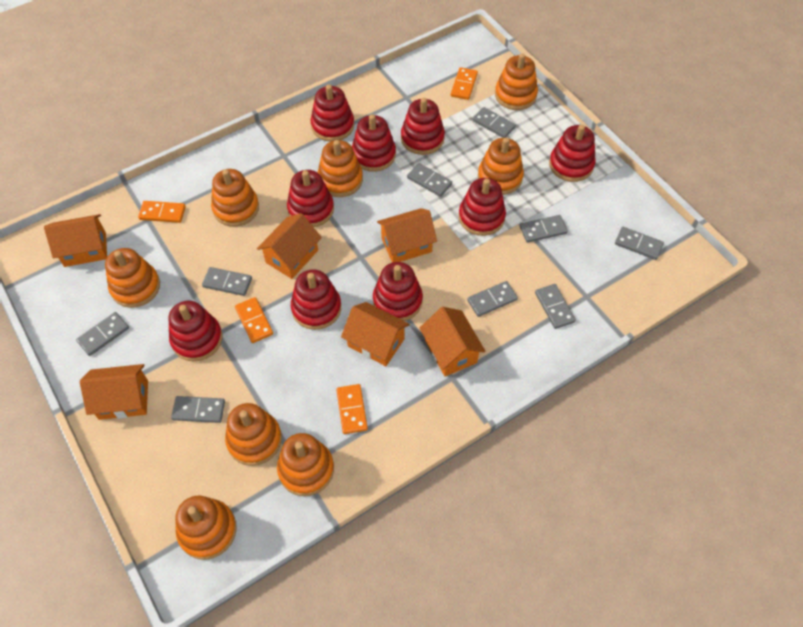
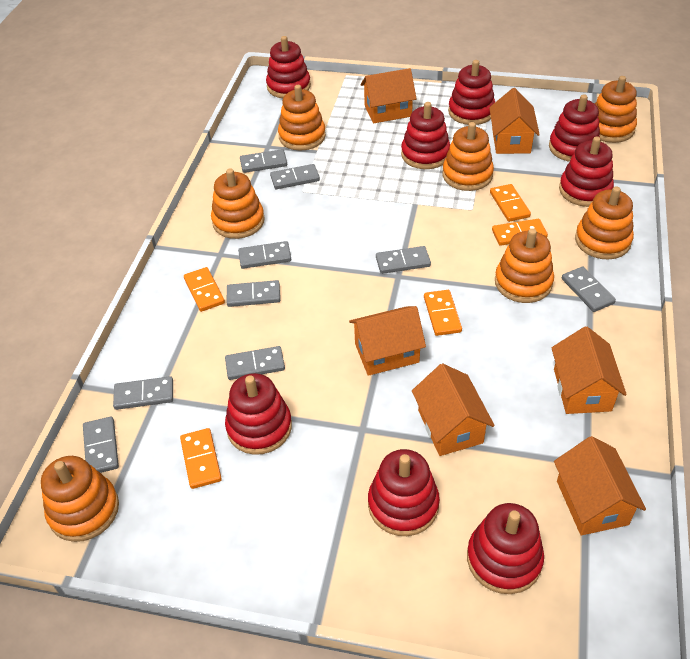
orange domino: 4 -> 5
orange stacking toy: 8 -> 7
red stacking toy: 9 -> 8

